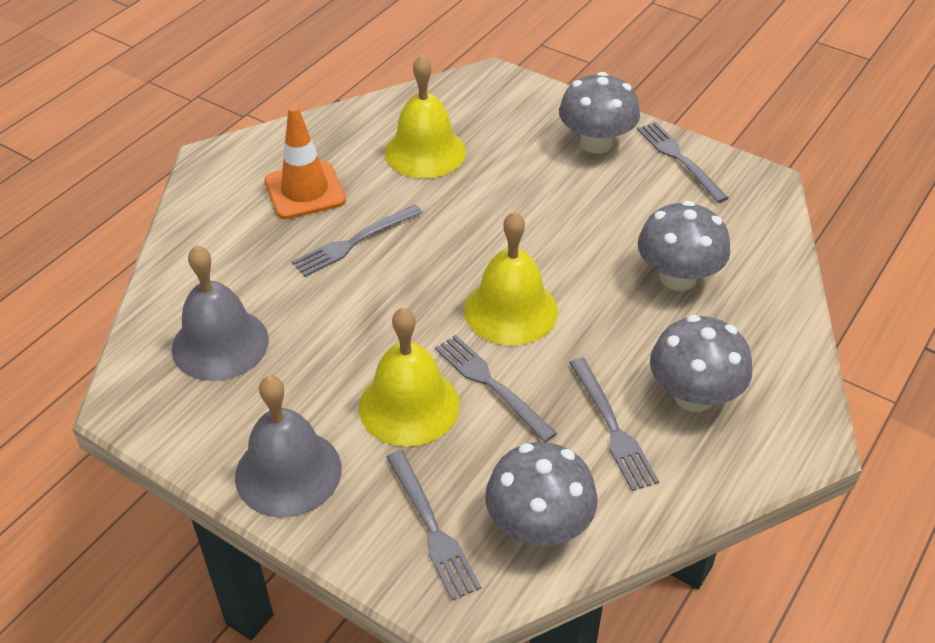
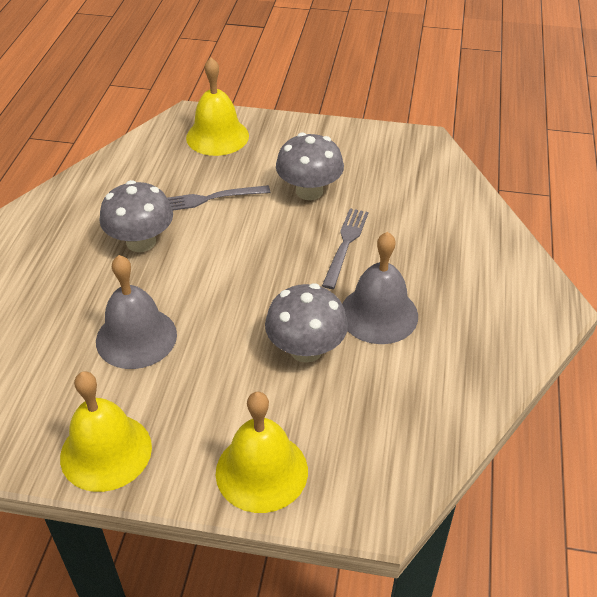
grey fork: 5 -> 2
grey mushroom: 4 -> 3
orange traffic cone: 1 -> 0

